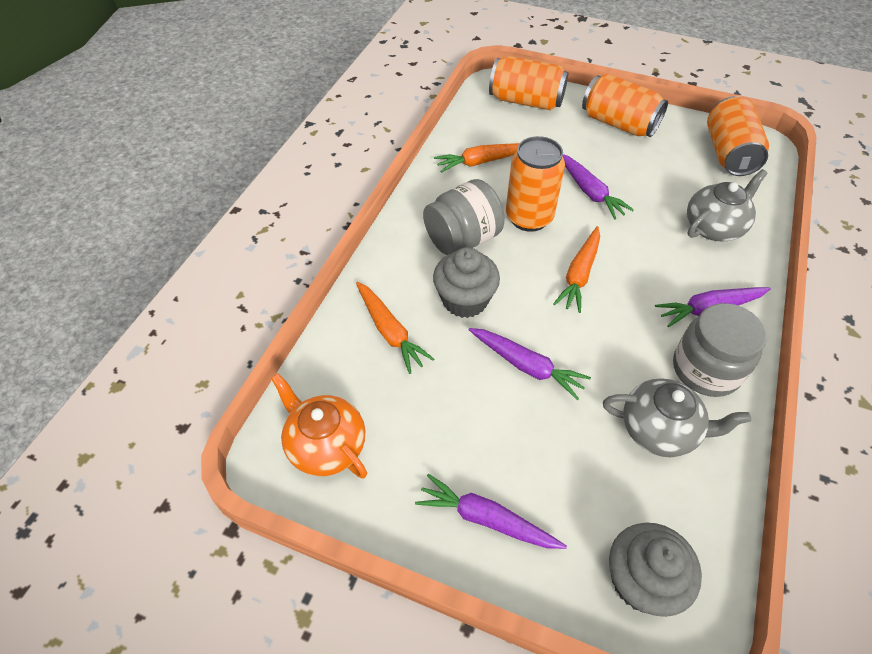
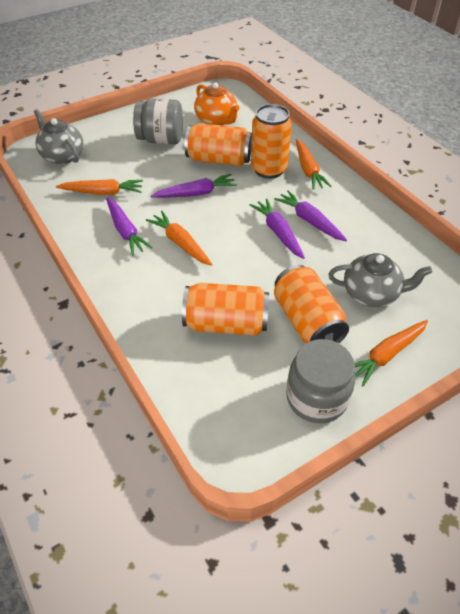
grey cupcake: 2 -> 0
orange carrot: 3 -> 4

